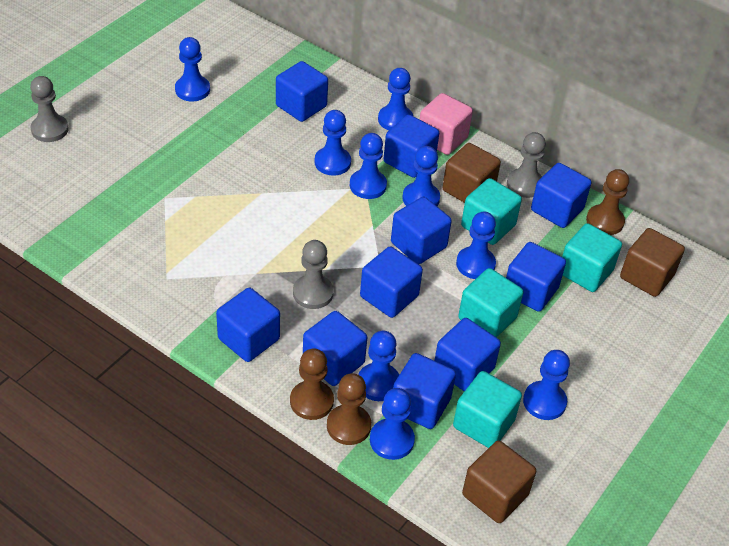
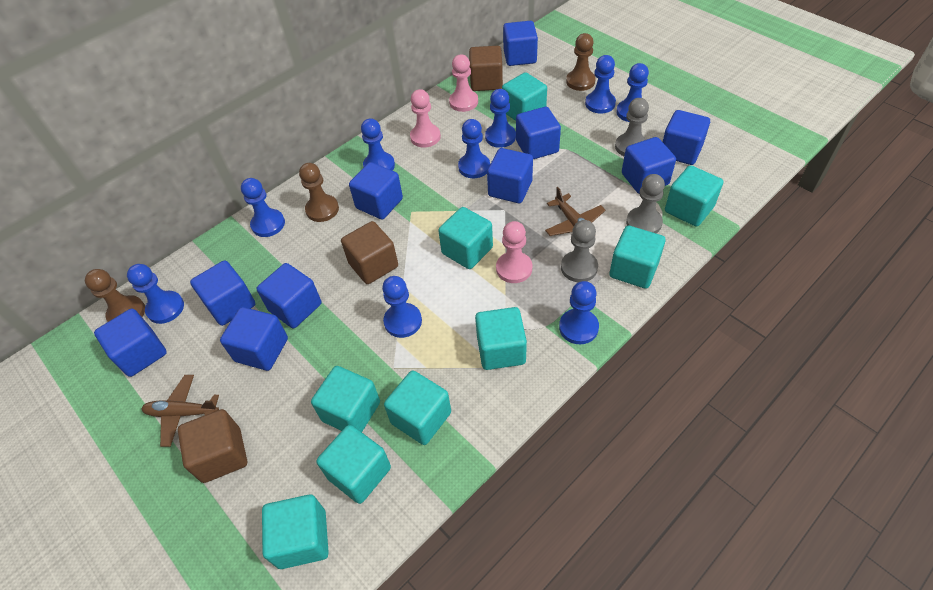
brown plane: 0 -> 2
pink cube: 1 -> 0
pink pawn: 0 -> 3
turquoise cube: 4 -> 9

